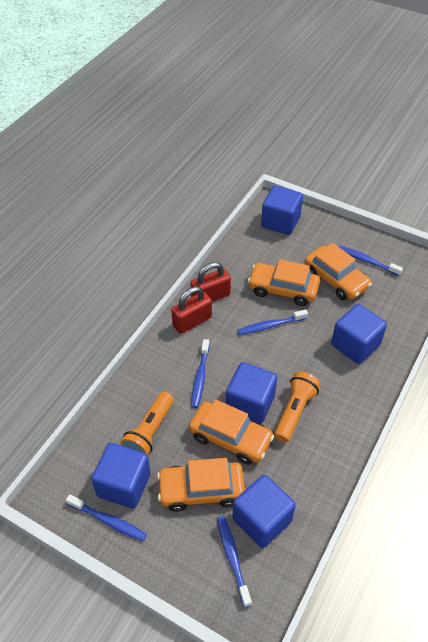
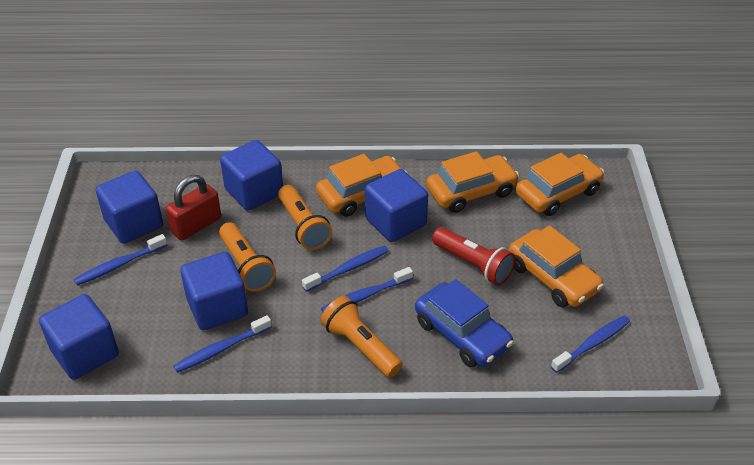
blue car: 0 -> 1
orange flashlight: 2 -> 3
red flashlight: 0 -> 1
red padlock: 2 -> 1

